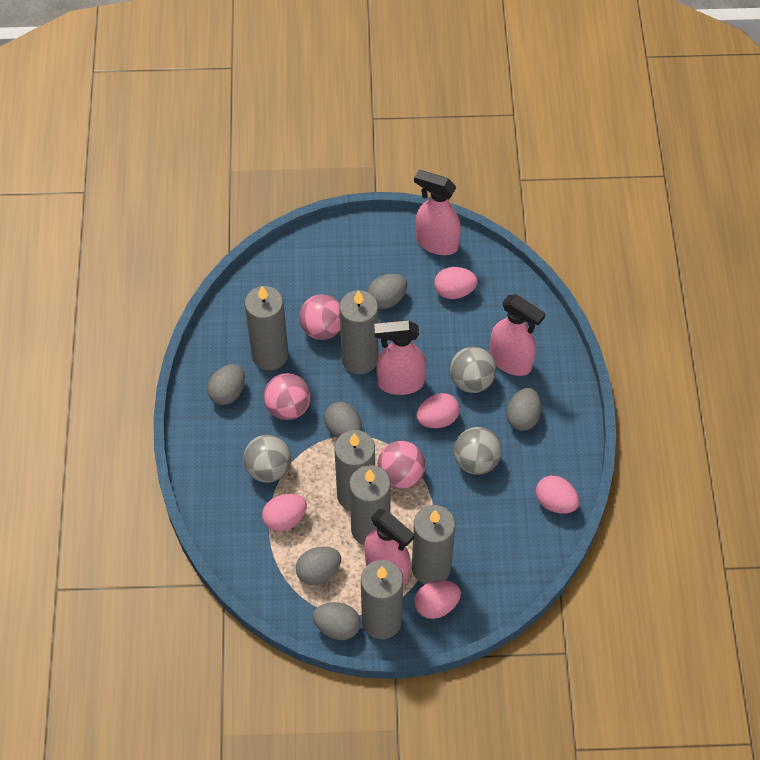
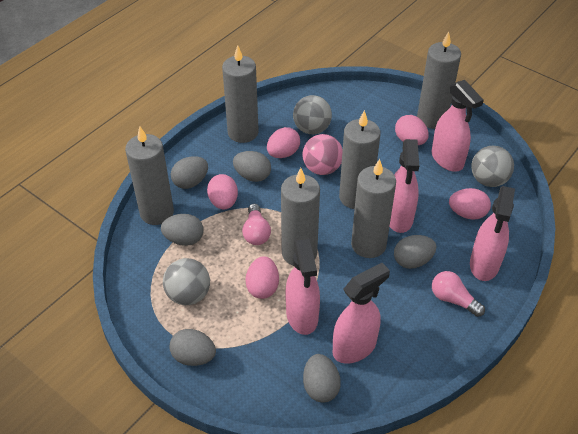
pink ball: 3 -> 1
pink light bulb: 0 -> 2
pink spray bottle: 4 -> 5

